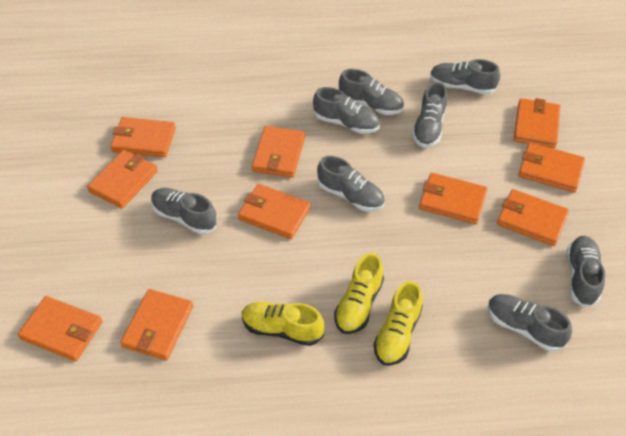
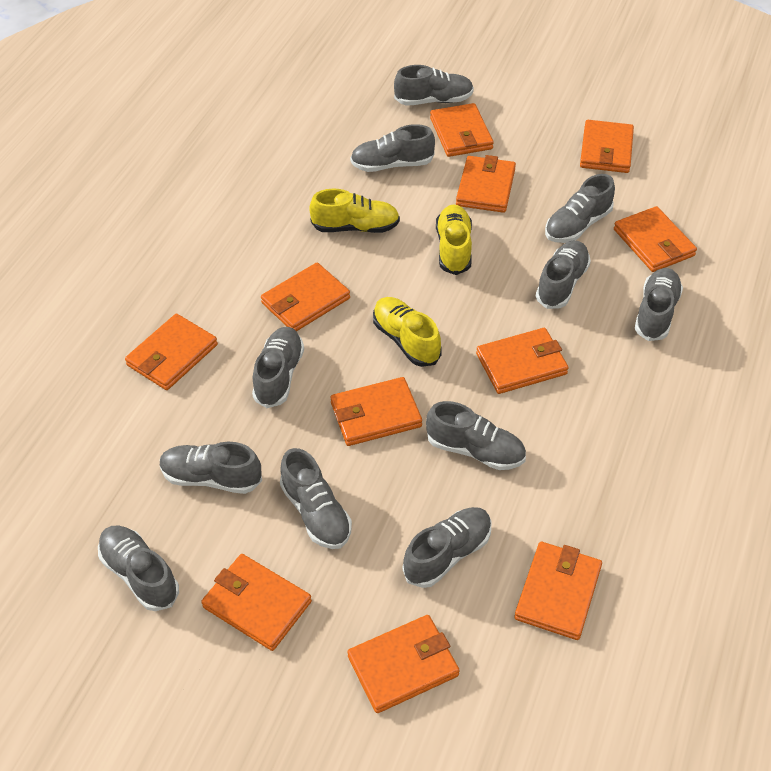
grey shoe: 8 -> 11
orange wallet: 10 -> 11

